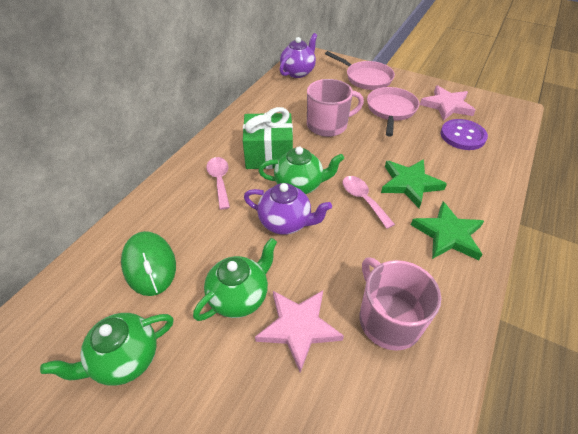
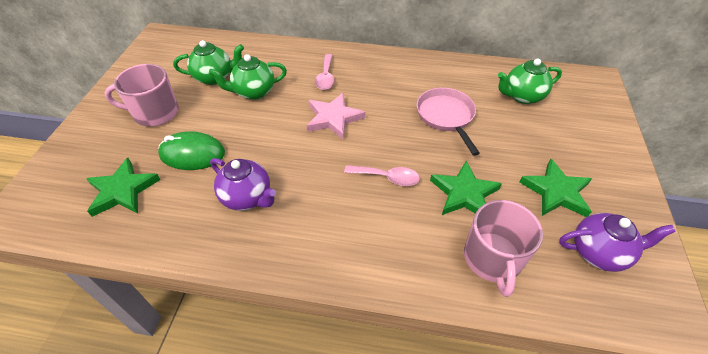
green gift: 1 -> 0
green star: 2 -> 3
pink pan: 2 -> 1
pink star: 2 -> 1
purple button: 1 -> 0

